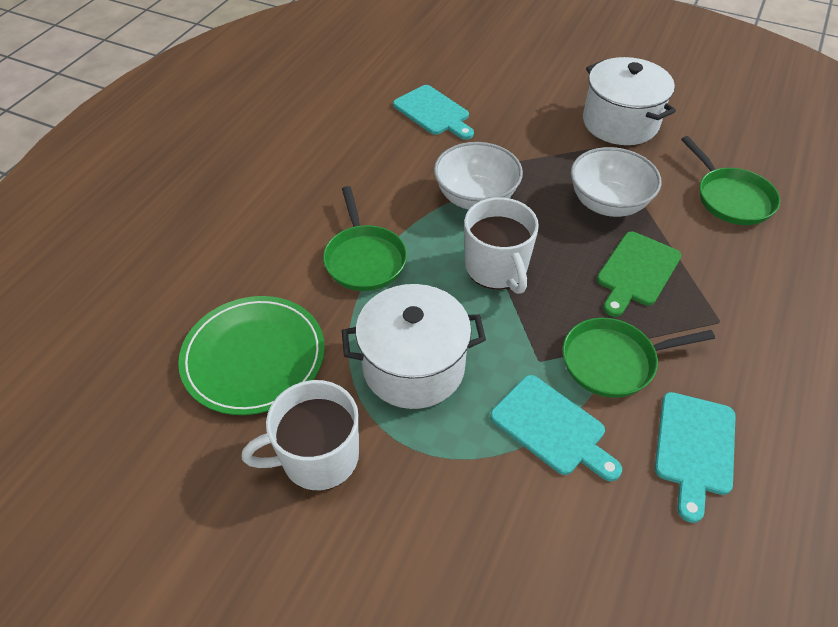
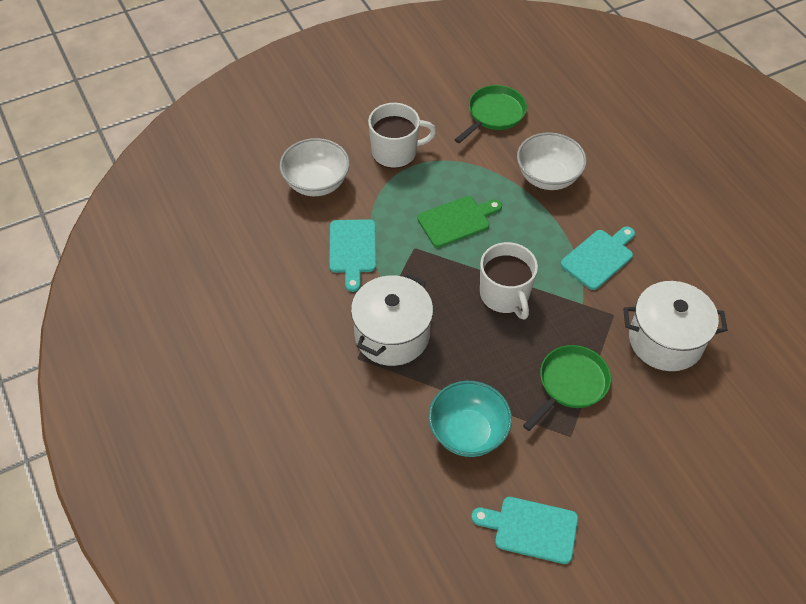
green pan: 3 -> 2
green plate: 1 -> 0
turquoise bowl: 0 -> 1

